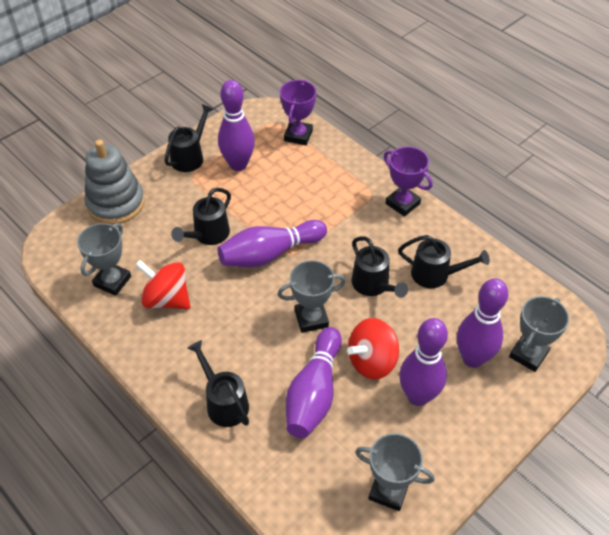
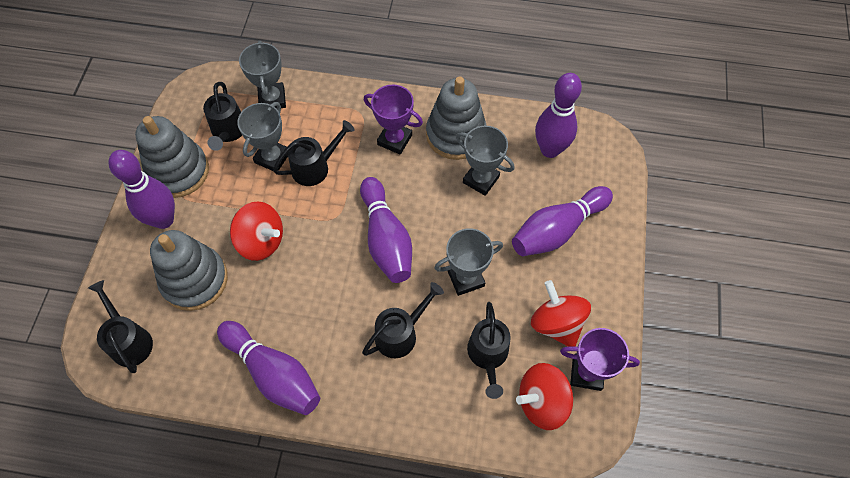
grey stacking toy: 1 -> 3
red spinning top: 2 -> 3

